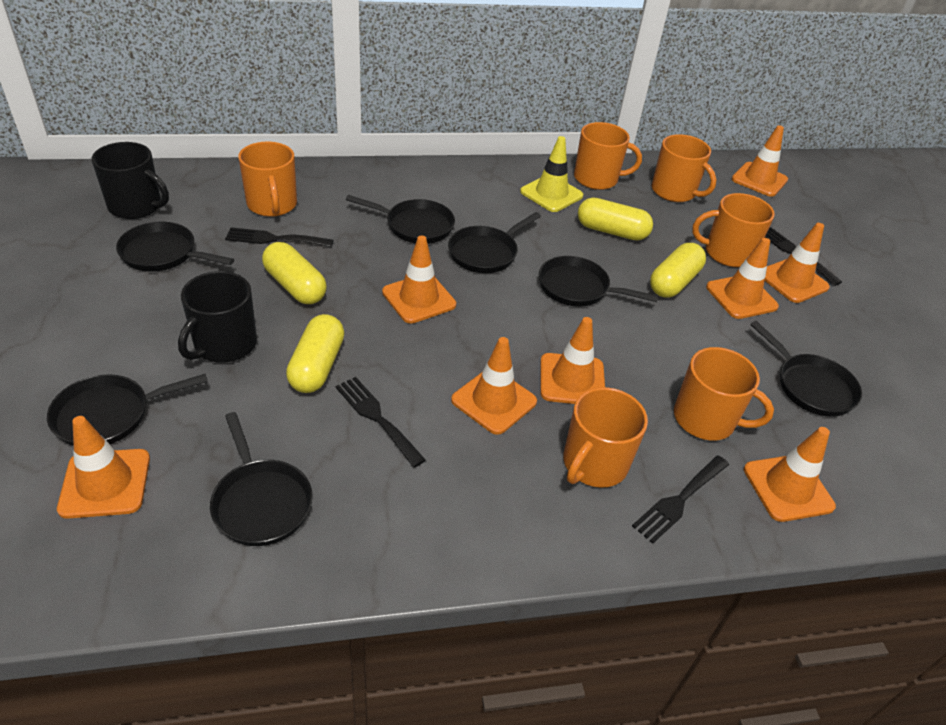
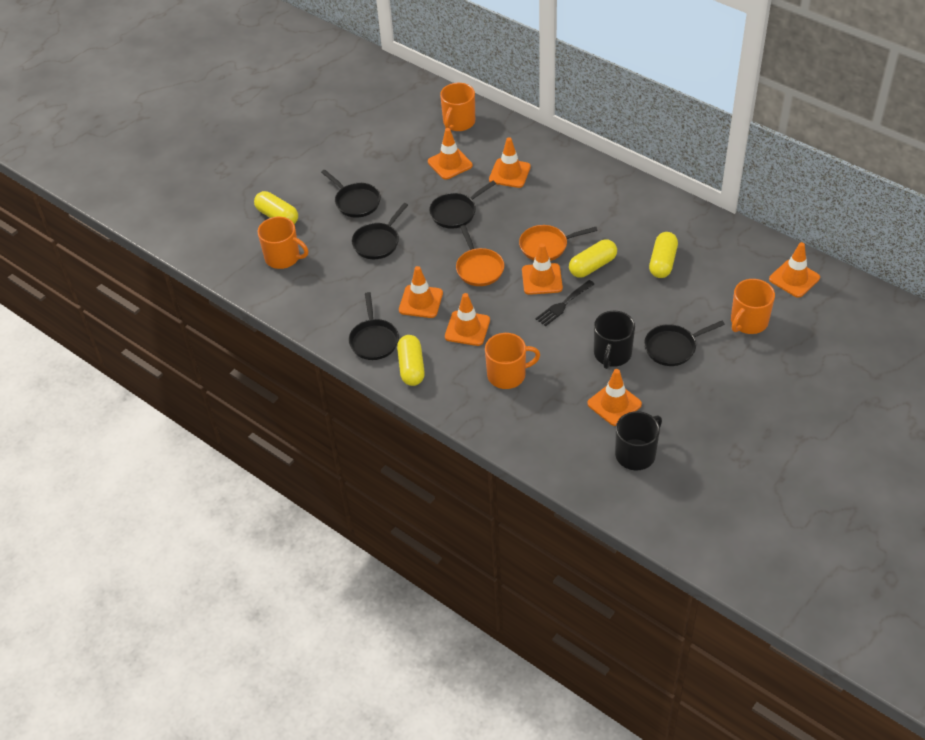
black fork: 4 -> 1
black pan: 7 -> 5
orange mug: 6 -> 4
orange pan: 0 -> 2
orange traffic cone: 8 -> 7
yellow traffic cone: 1 -> 0

